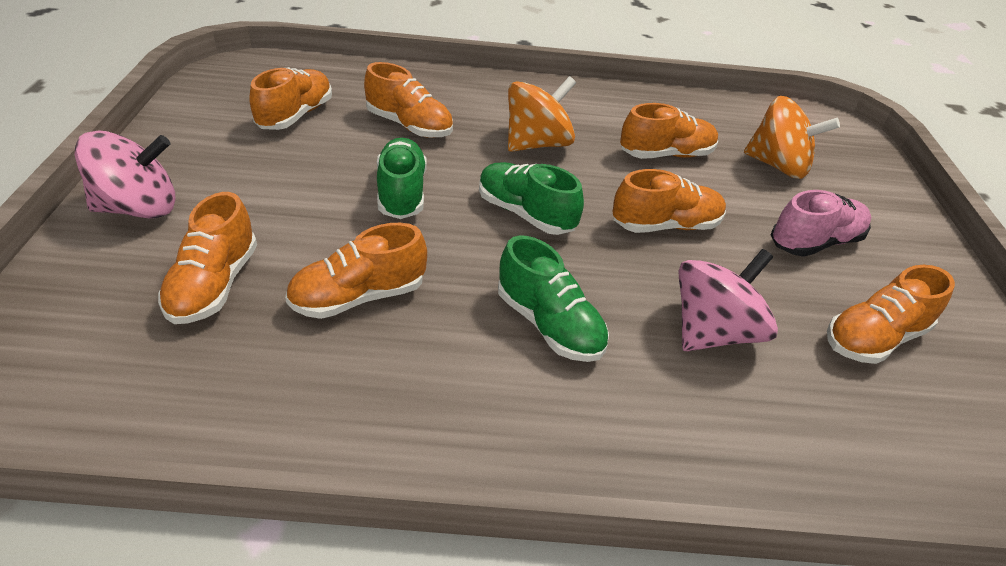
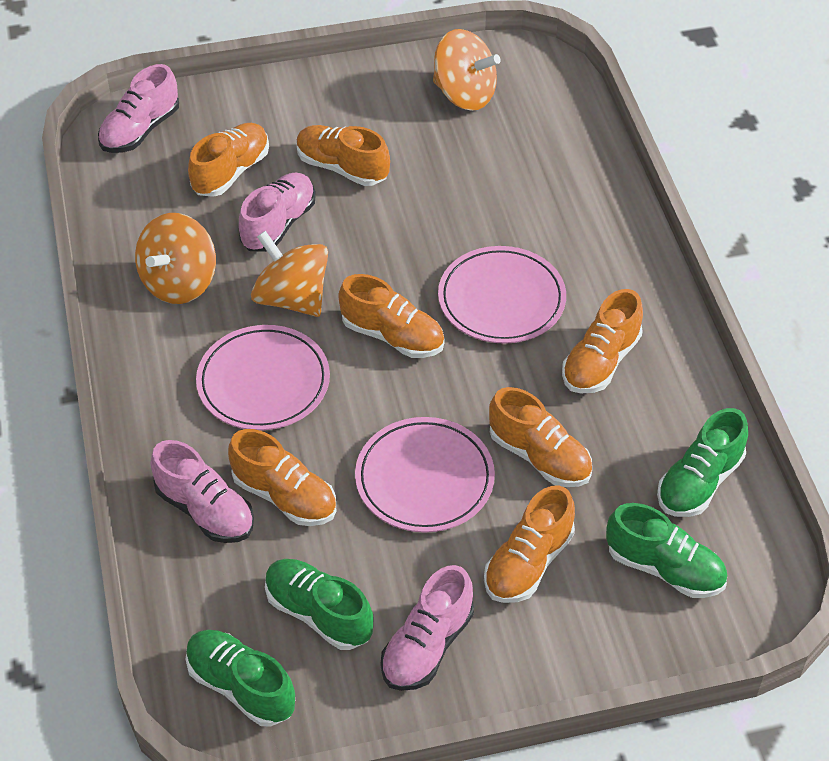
green shoe: 3 -> 4
orange spinning top: 2 -> 3
pink plate: 0 -> 3
pink shoe: 1 -> 4
pink spinning top: 2 -> 0

